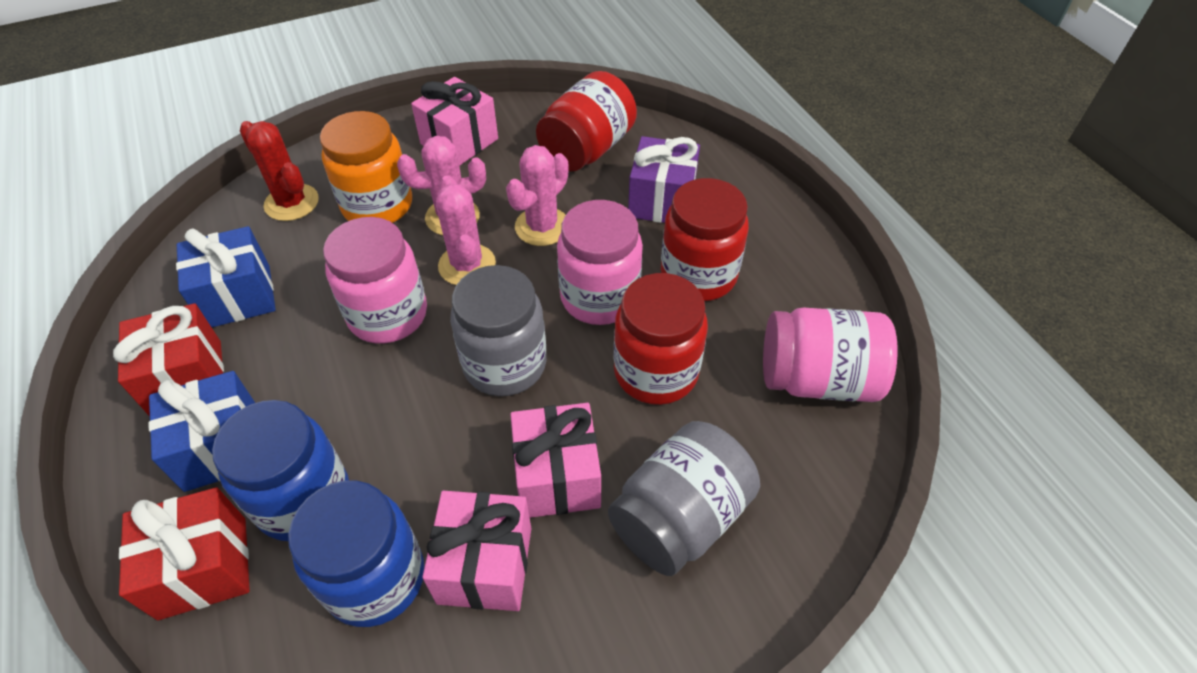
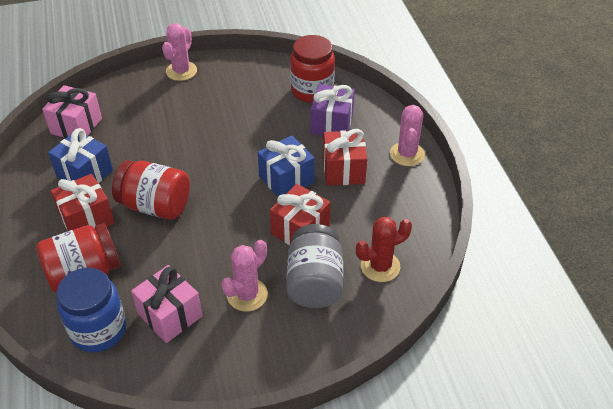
blue jar: 2 -> 1
grey jar: 2 -> 1
orange jar: 1 -> 0
pink gift: 3 -> 2
pink jar: 3 -> 0
red gift: 2 -> 3

